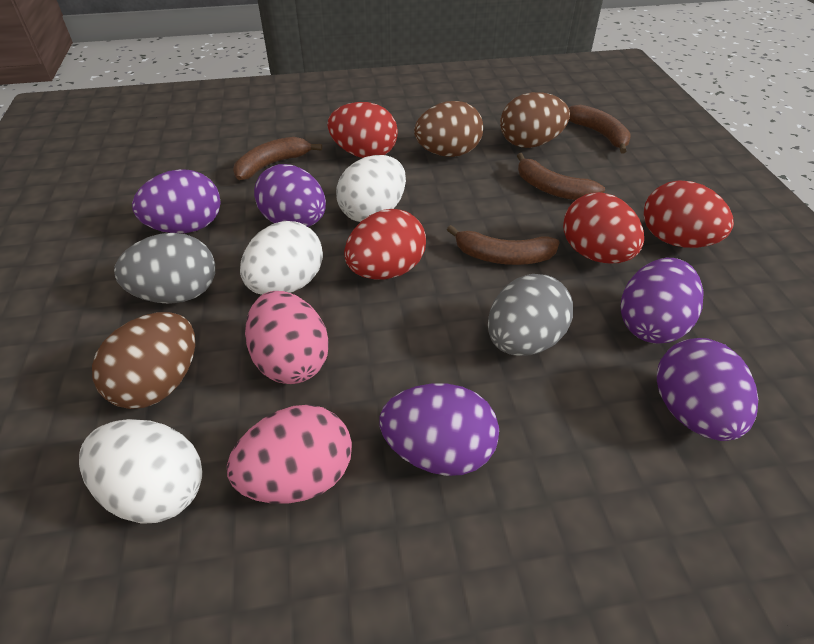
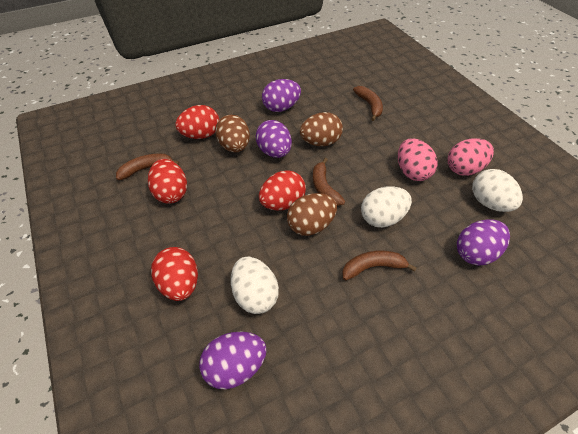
grey egg: 2 -> 0
purple egg: 5 -> 4

